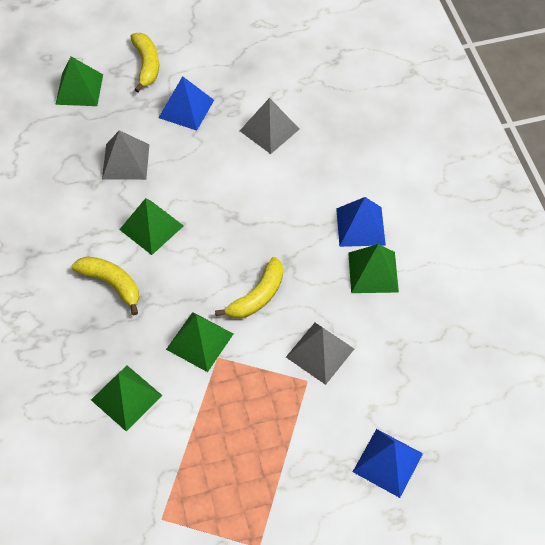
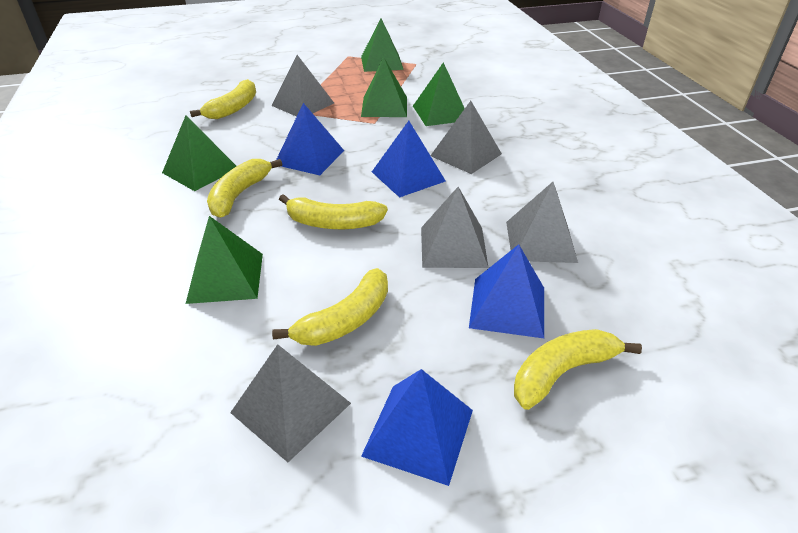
blue pyramid: 3 -> 4
grey pyramid: 3 -> 5
yellow banana: 3 -> 5

